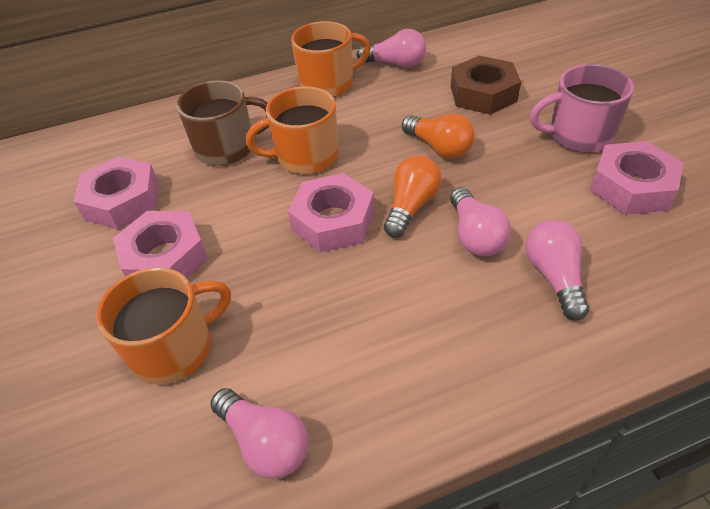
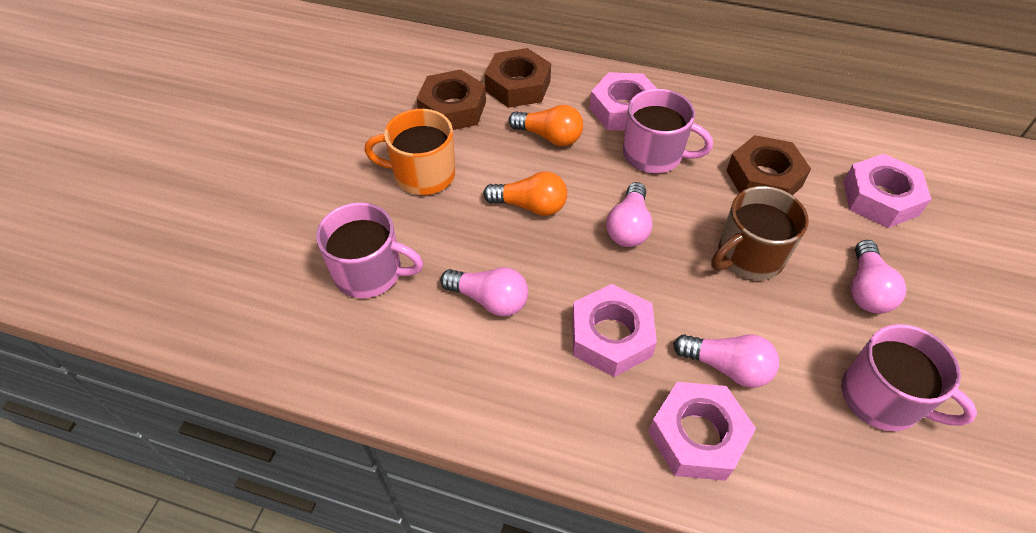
brown nut: 1 -> 3
orange mug: 3 -> 1
pink mug: 1 -> 3

